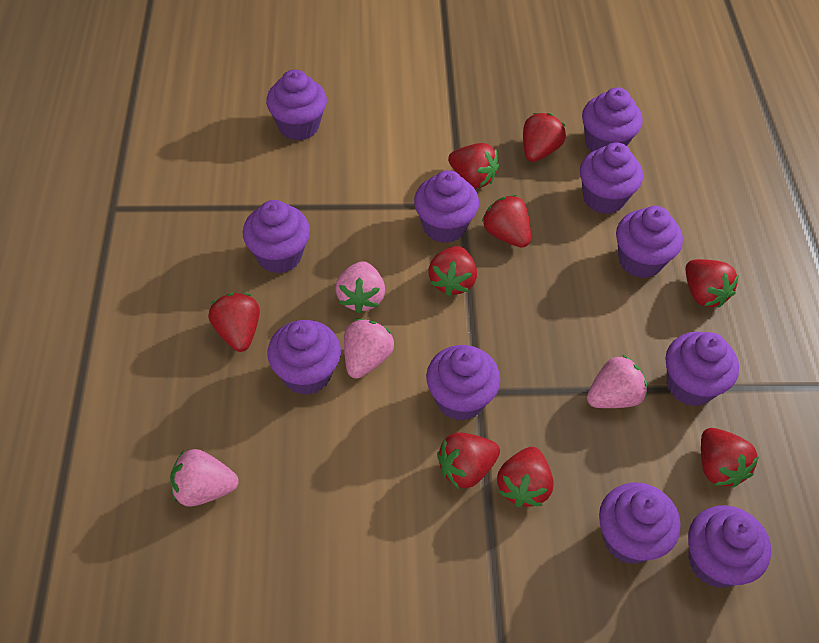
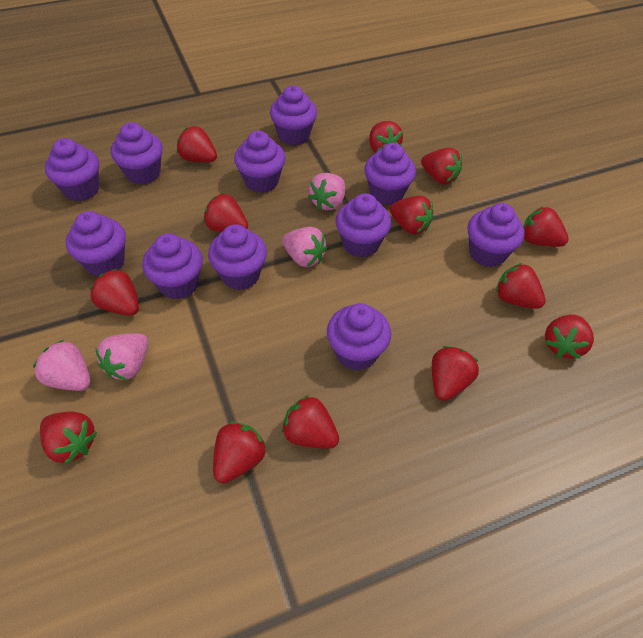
red strawberry: 9 -> 13

